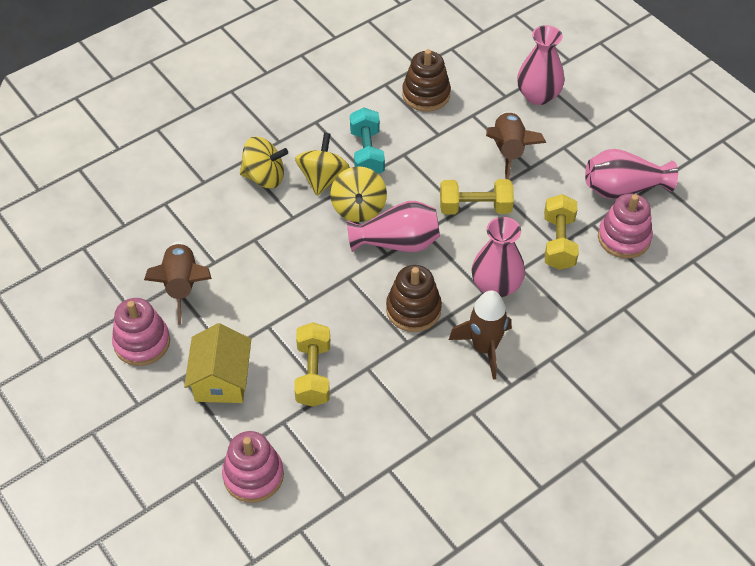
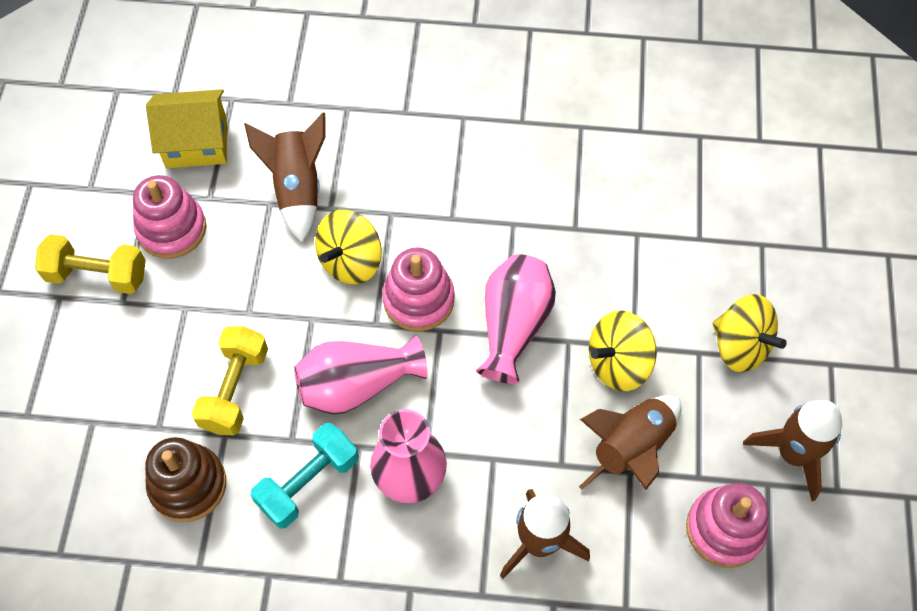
brown rocket: 3 -> 4
brown stacking toy: 2 -> 1
pink vase: 4 -> 3
yellow dumbbell: 3 -> 2

